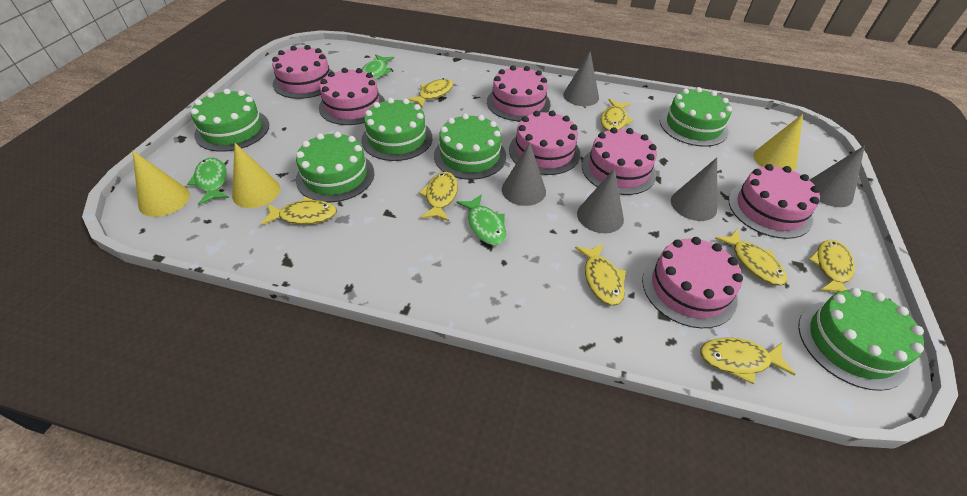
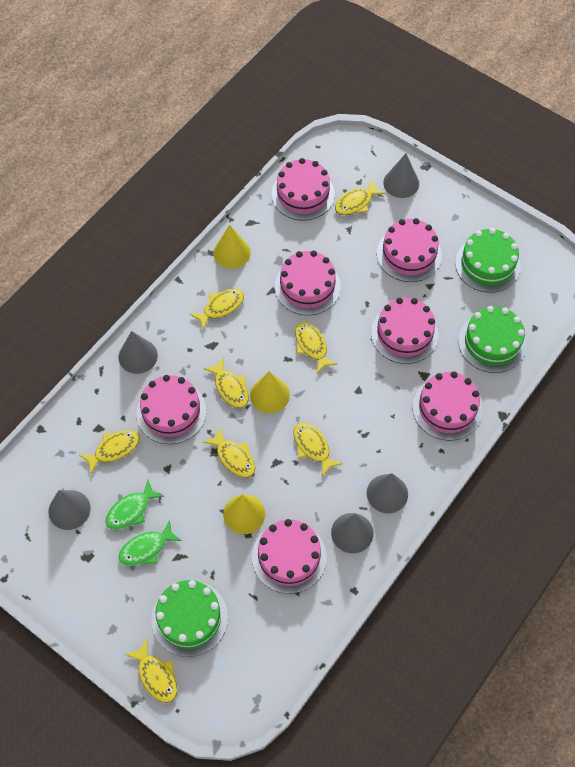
green cake: 6 -> 3
green fish: 3 -> 2

